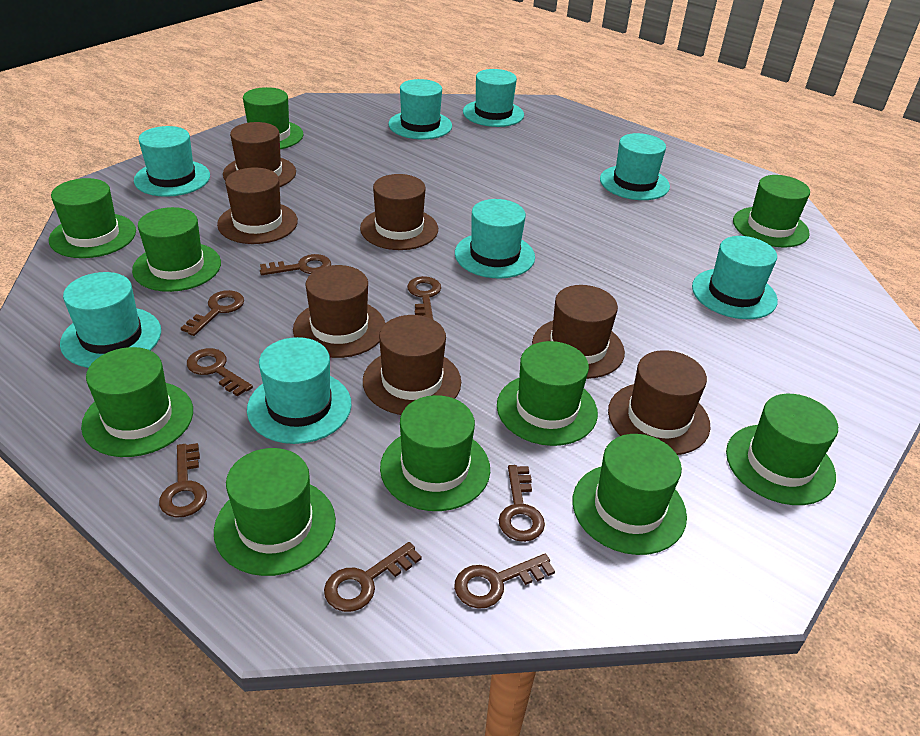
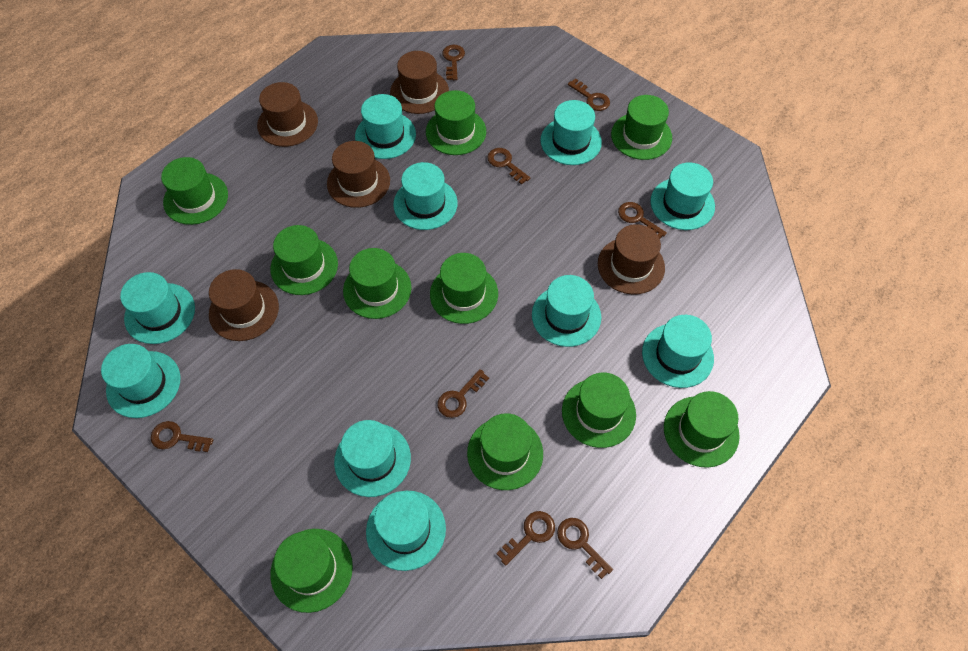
brown hat: 7 -> 5
turquoise hat: 8 -> 10

